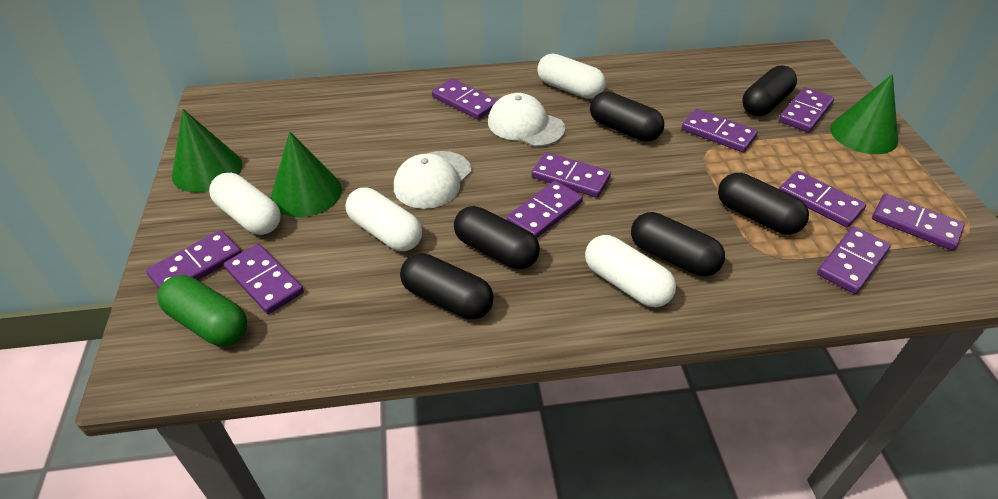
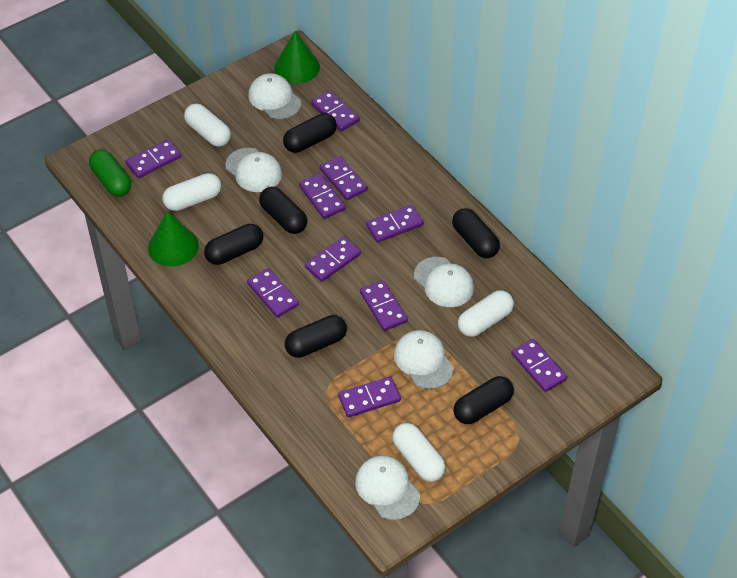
green cone: 3 -> 2
white cap: 2 -> 5

